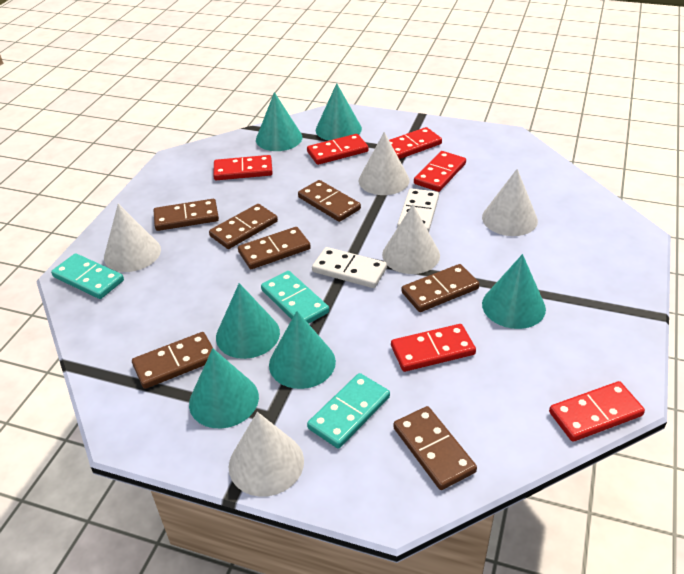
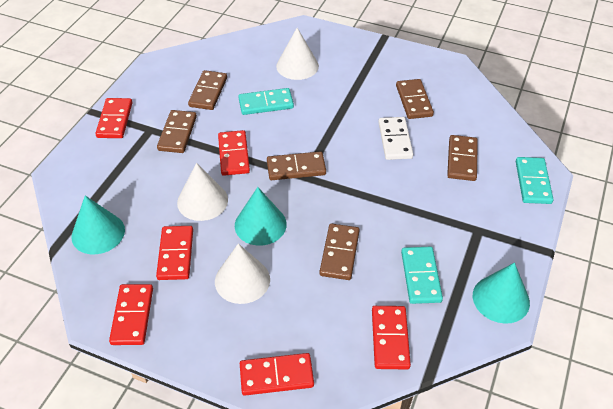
brown domino: 7 -> 6
turquoise cone: 6 -> 3
white cone: 5 -> 3
white domino: 2 -> 1

